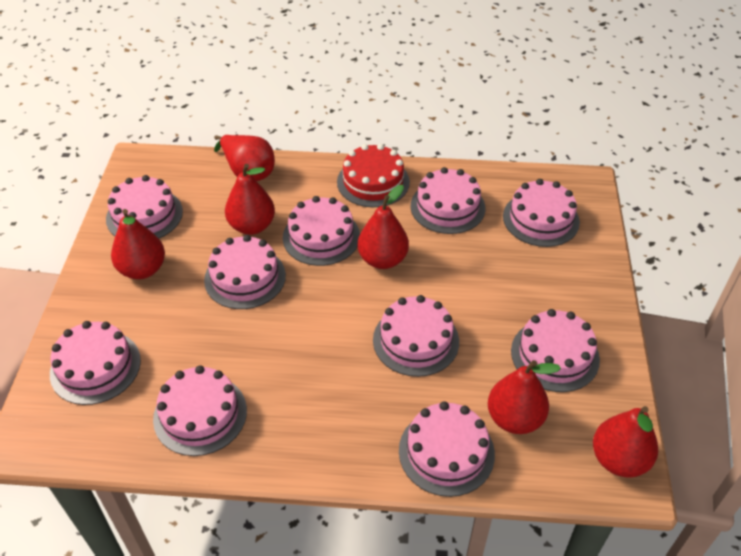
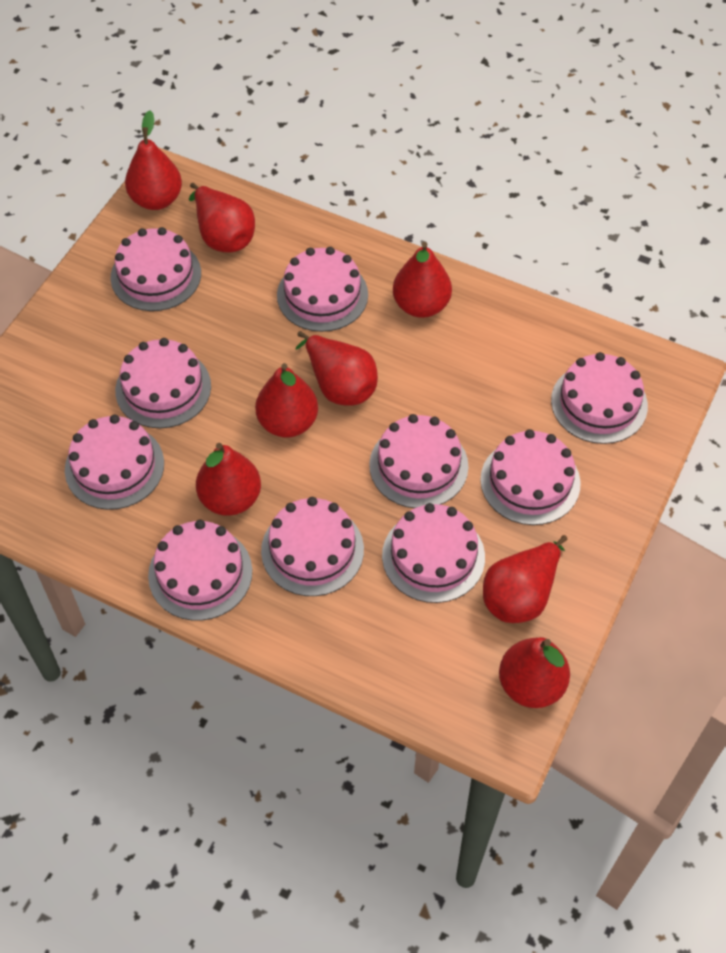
red cake: 1 -> 0
red pear: 6 -> 8

